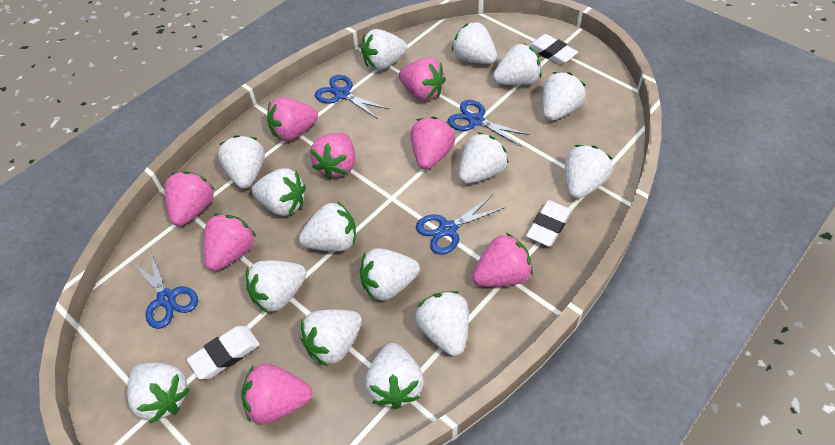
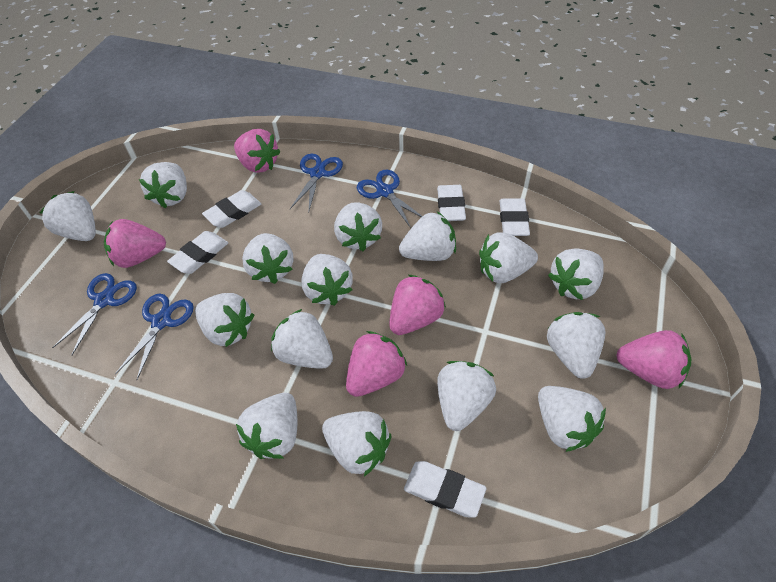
pink strawberry: 8 -> 5
white eraser: 3 -> 5

